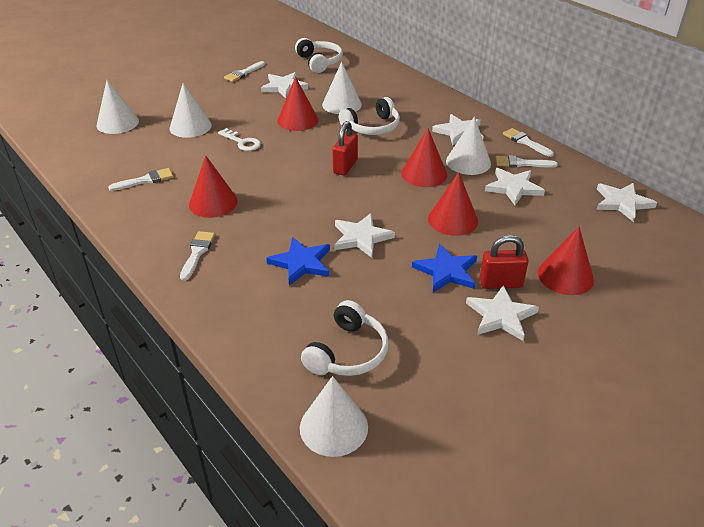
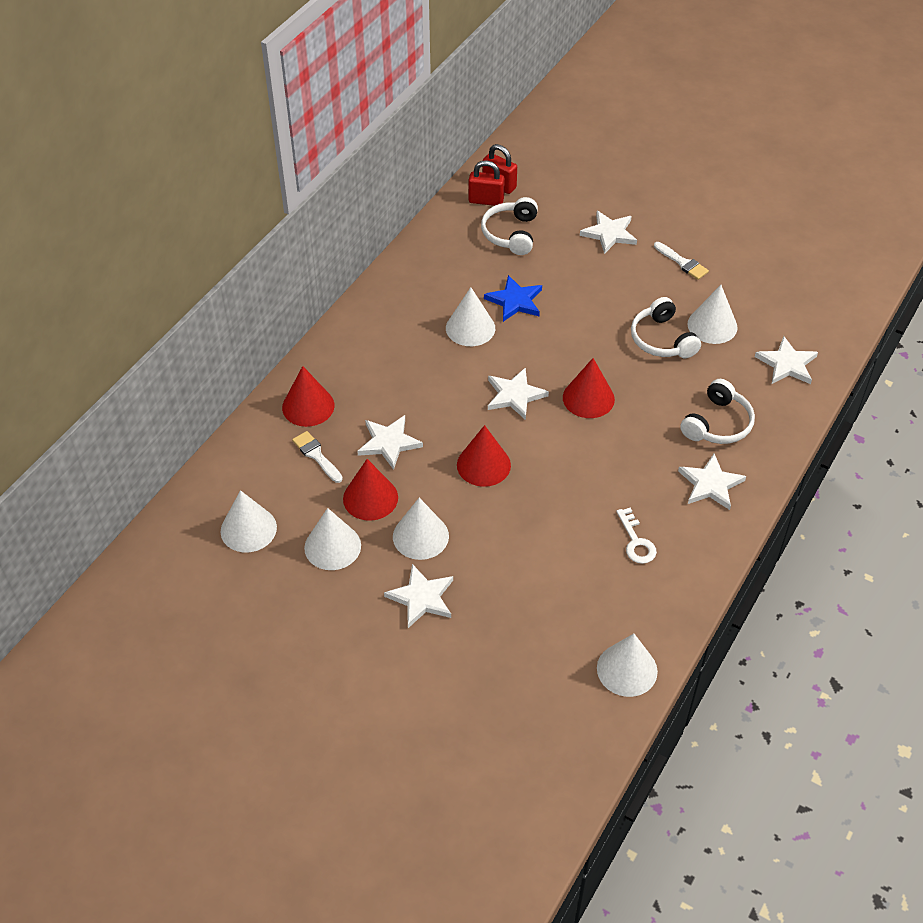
blue star: 2 -> 1
red cone: 5 -> 4
white brush: 5 -> 2
white cone: 5 -> 6

